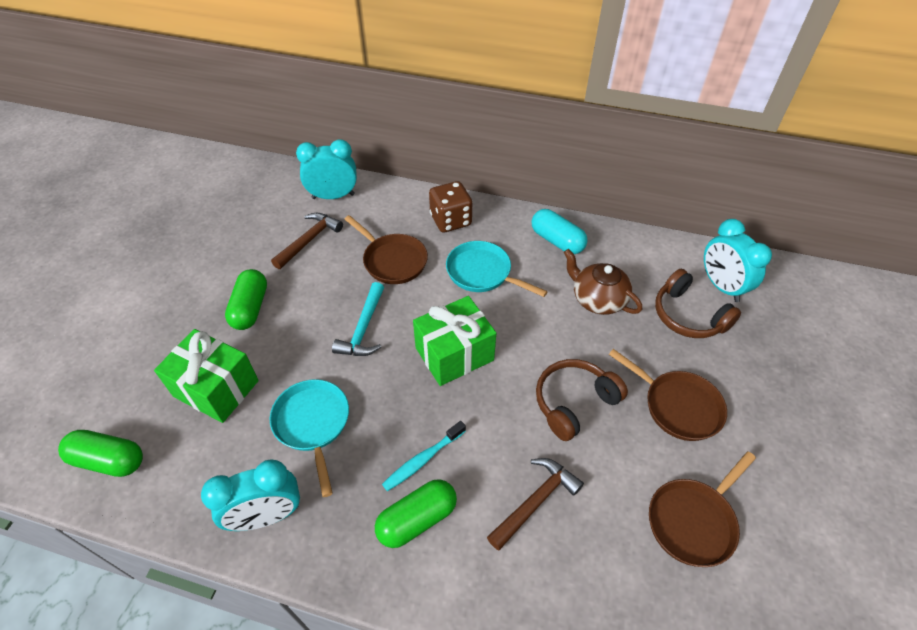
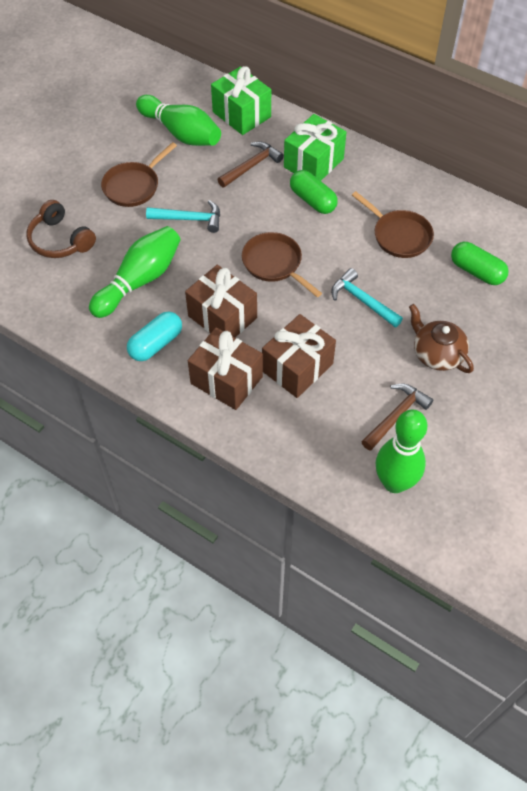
brown dice: 1 -> 0
brown gift: 0 -> 3
brown headphones: 2 -> 1
green bowling pin: 0 -> 3
green capsule: 3 -> 2
turquoise clock: 3 -> 0
turquoise hammer: 1 -> 2
turquoise pan: 2 -> 0
turquoise toothbrush: 1 -> 0

